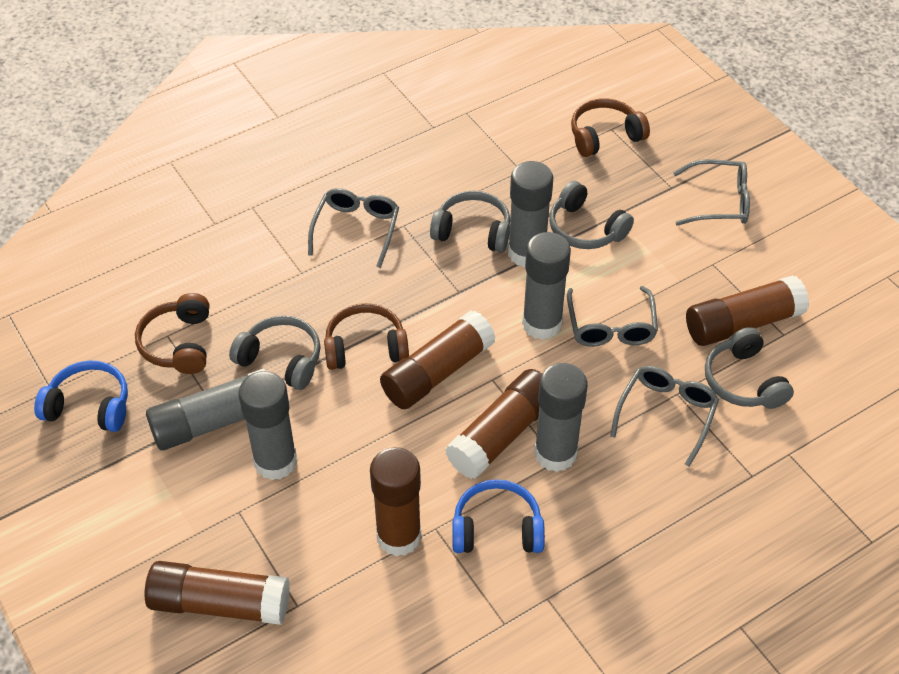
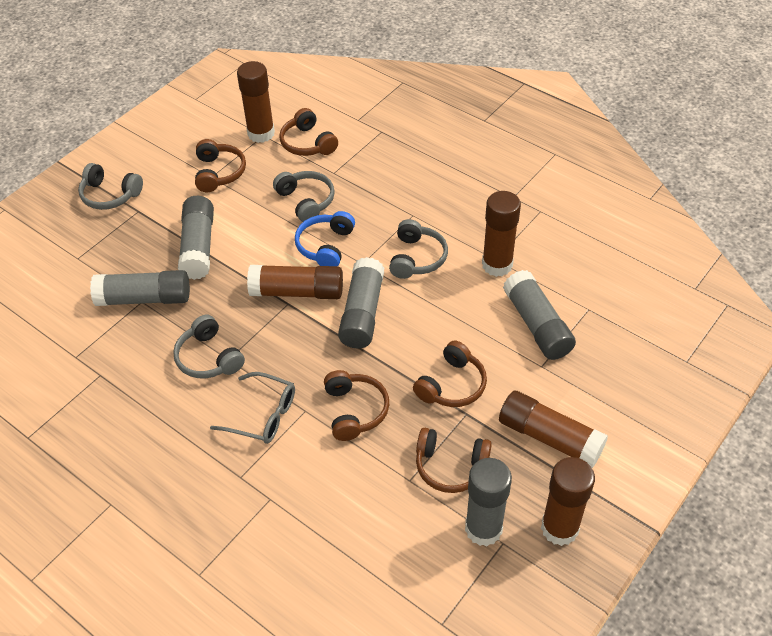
blue headphones: 2 -> 1
brown headphones: 3 -> 5
grey glasses: 4 -> 1

